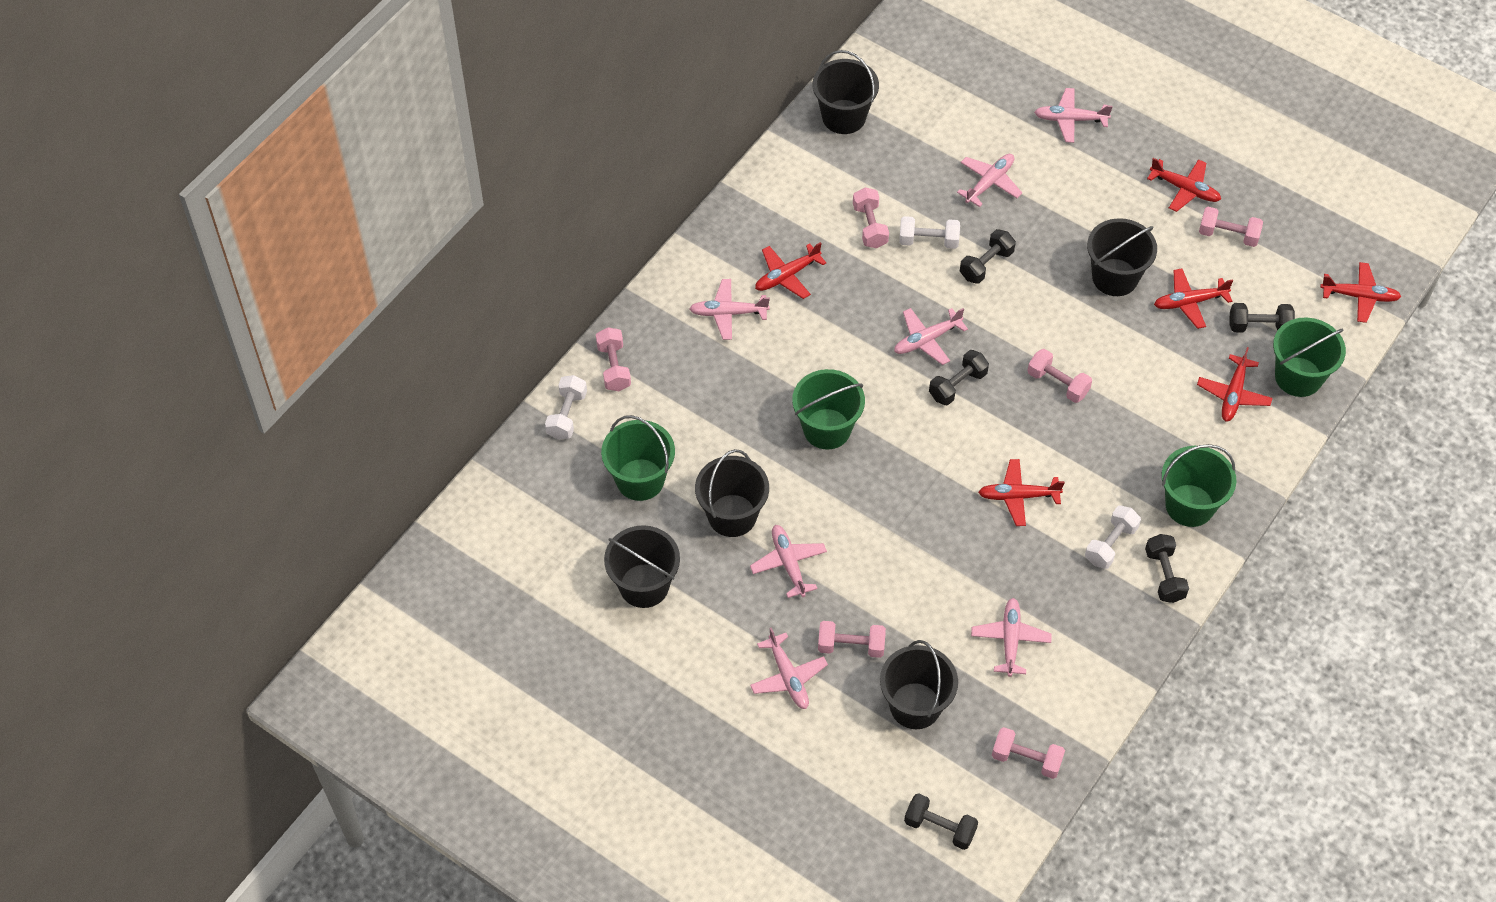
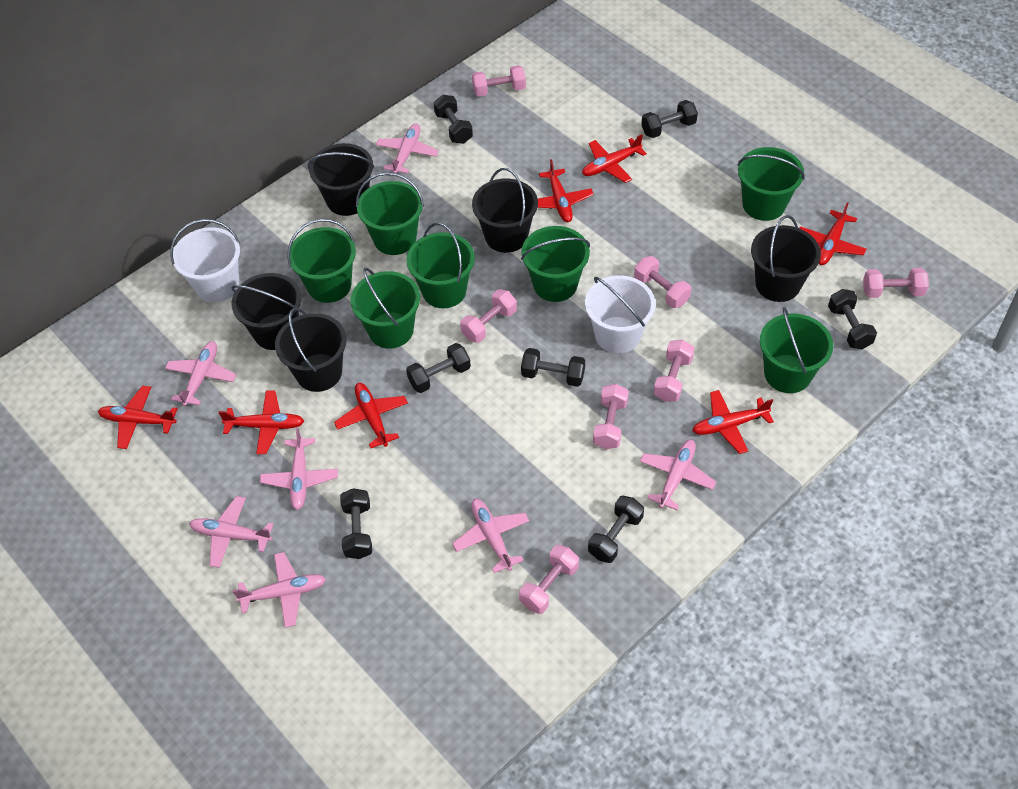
black dumbbell: 5 -> 7
green bucket: 4 -> 7
pink dumbbell: 6 -> 7
red plane: 6 -> 7
white bucket: 0 -> 2
white dumbbell: 3 -> 0

